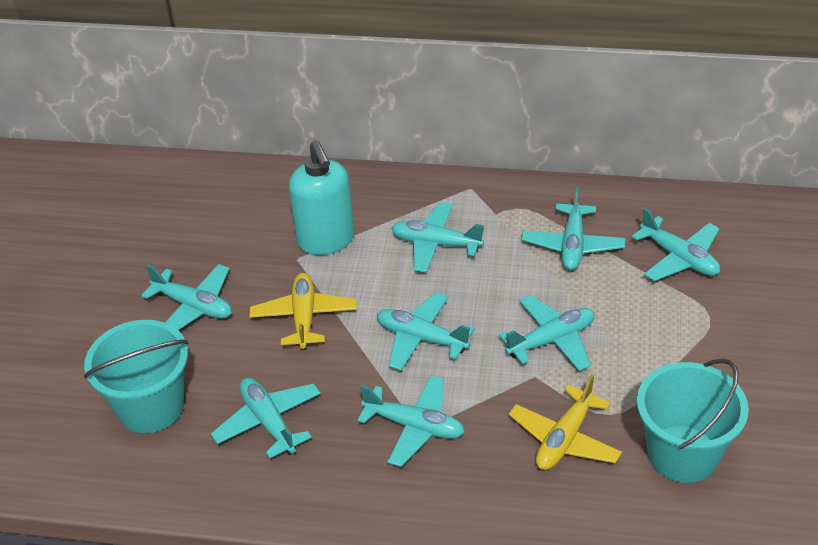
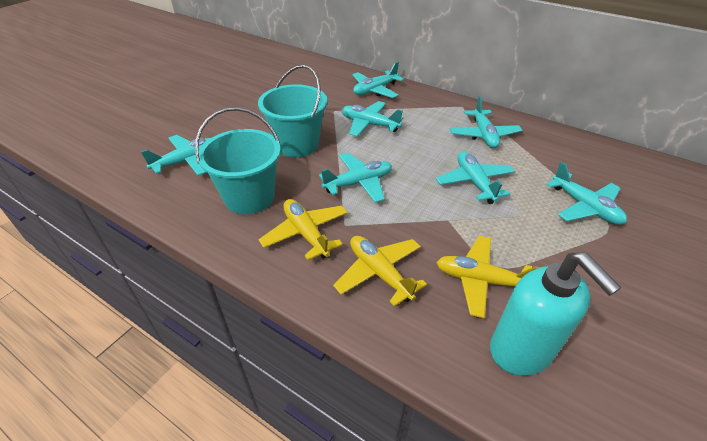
turquoise plane: 8 -> 7
yellow plane: 2 -> 3

